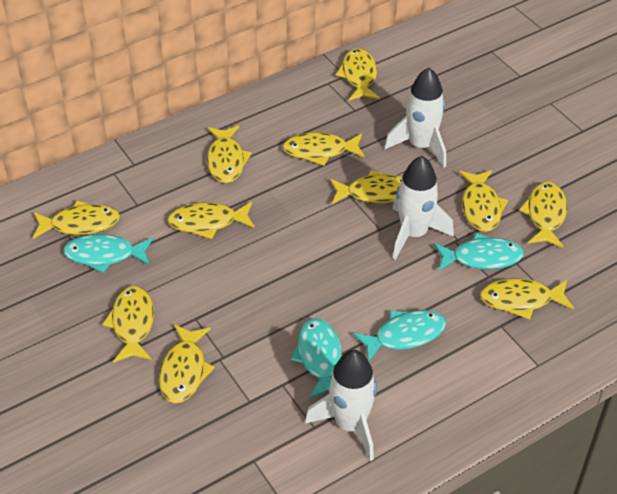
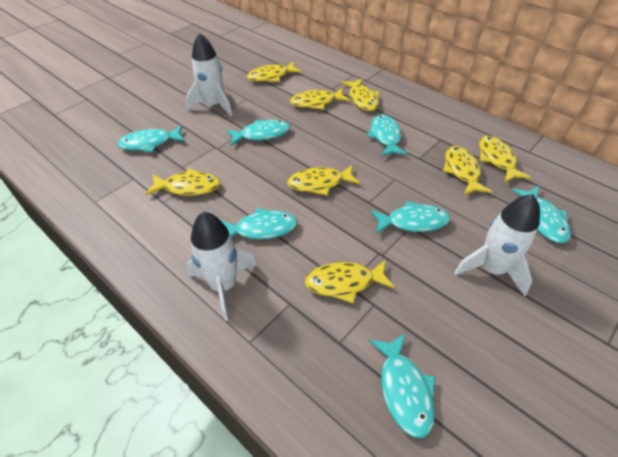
turquoise fish: 4 -> 7
yellow fish: 11 -> 8

